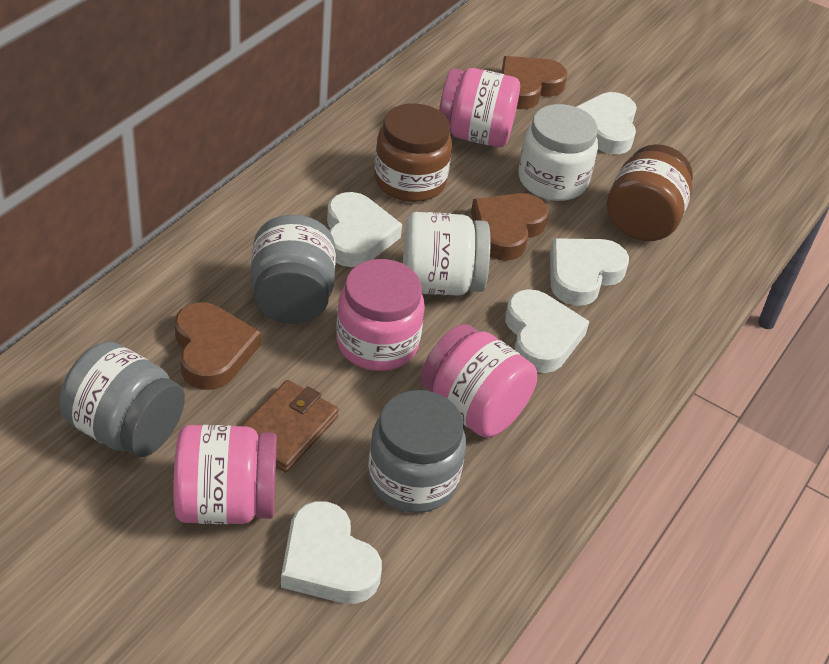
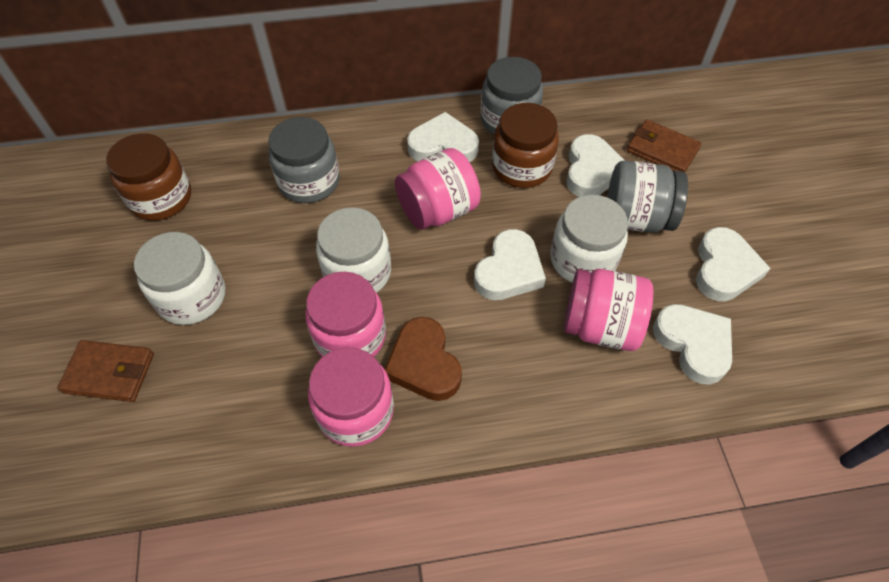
brown heart: 3 -> 1
brown wallet: 1 -> 2
white jar: 2 -> 3

